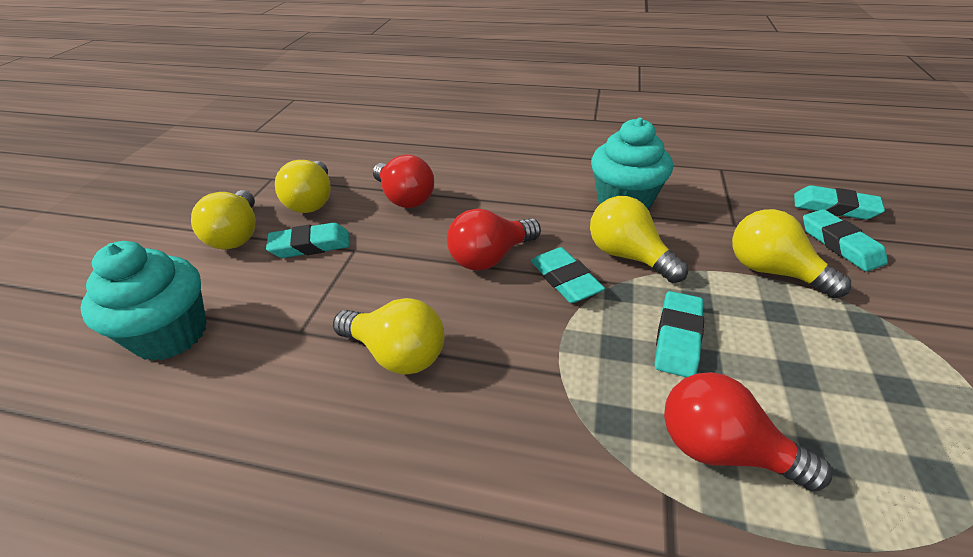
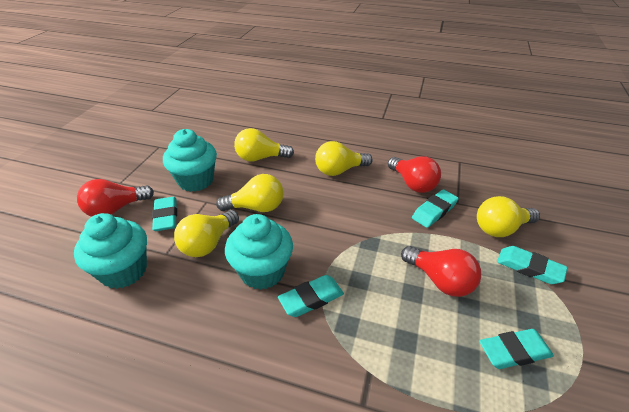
turquoise cupcake: 2 -> 3

